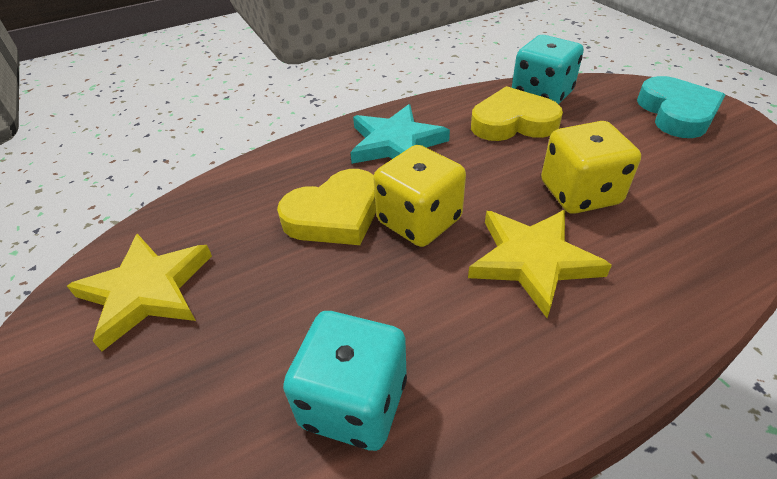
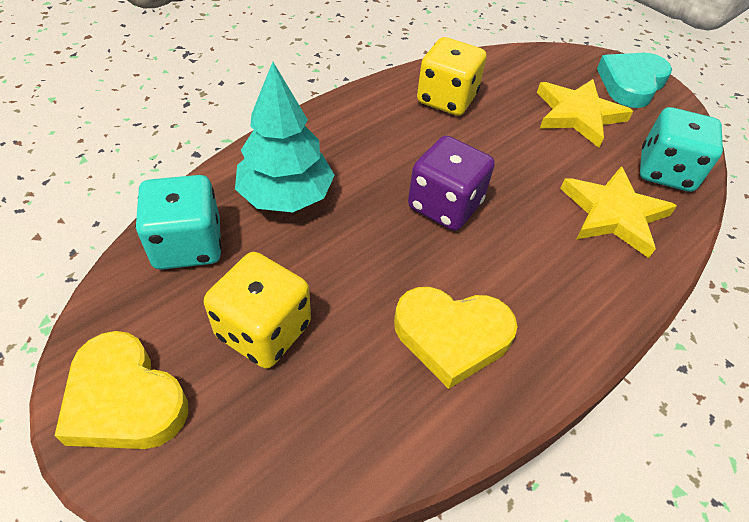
purple dice: 0 -> 1
turquoise star: 1 -> 0
turquoise tree: 0 -> 1

